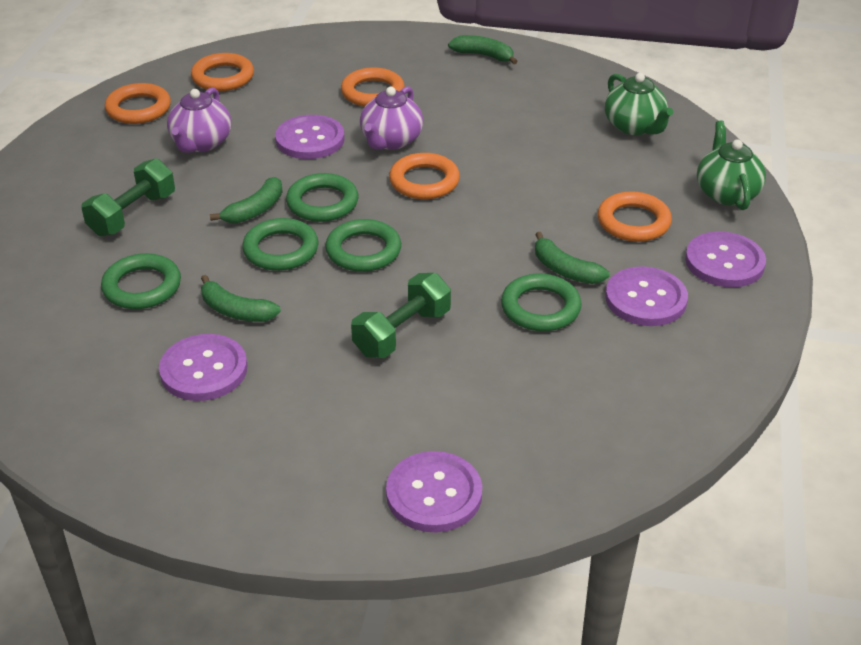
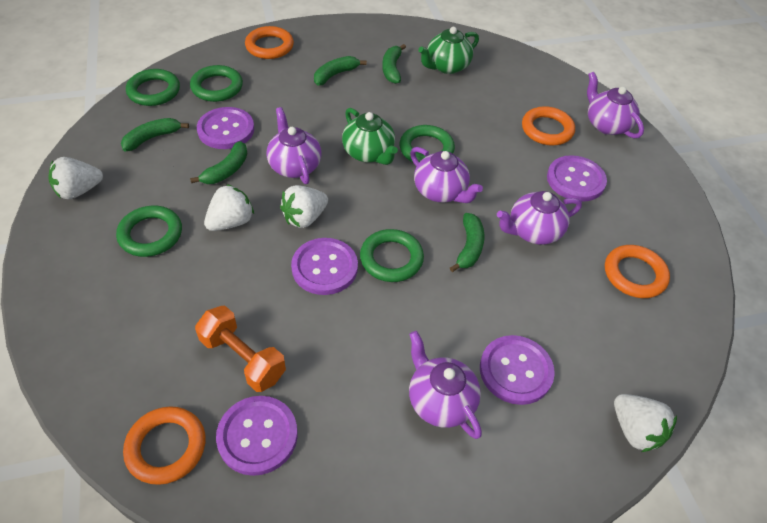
green banana: 4 -> 5
green dumbbell: 2 -> 0
orange dumbbell: 0 -> 1
orange ring: 5 -> 4
purple teapot: 2 -> 5
white strawberry: 0 -> 4

